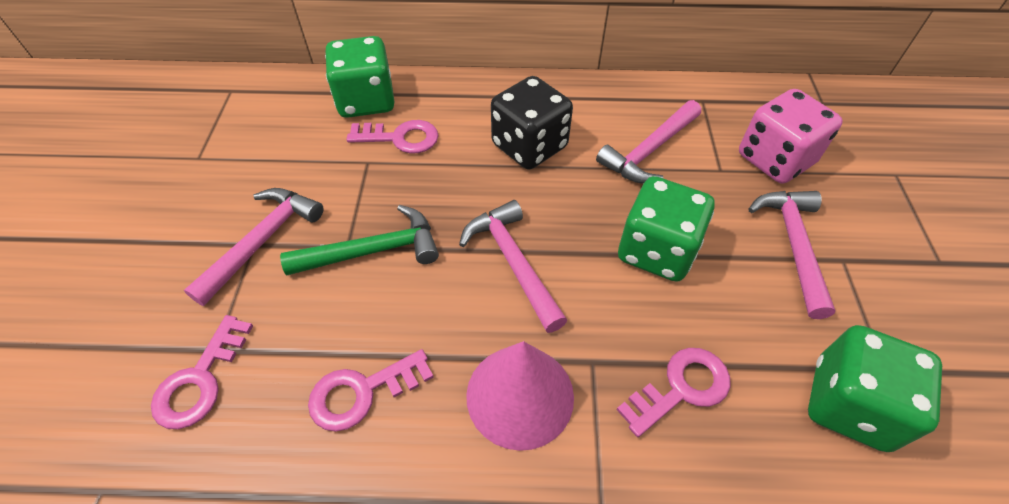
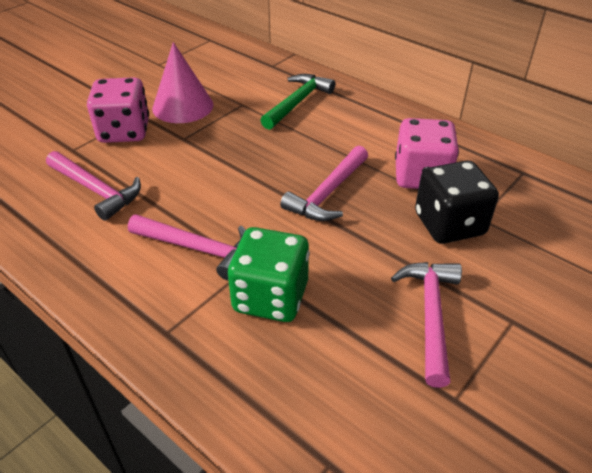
green dice: 3 -> 1
pink dice: 1 -> 2
pink key: 4 -> 0

